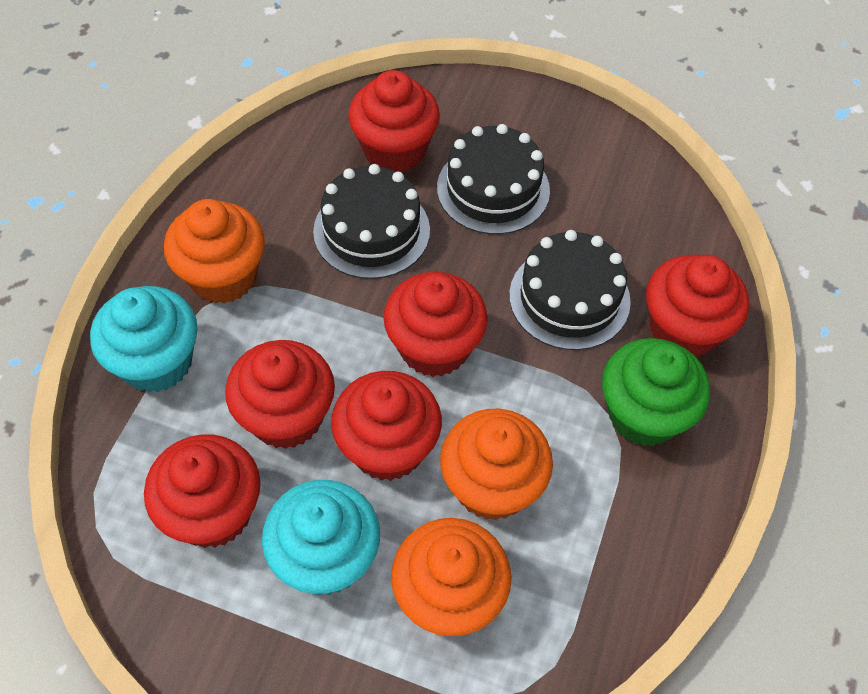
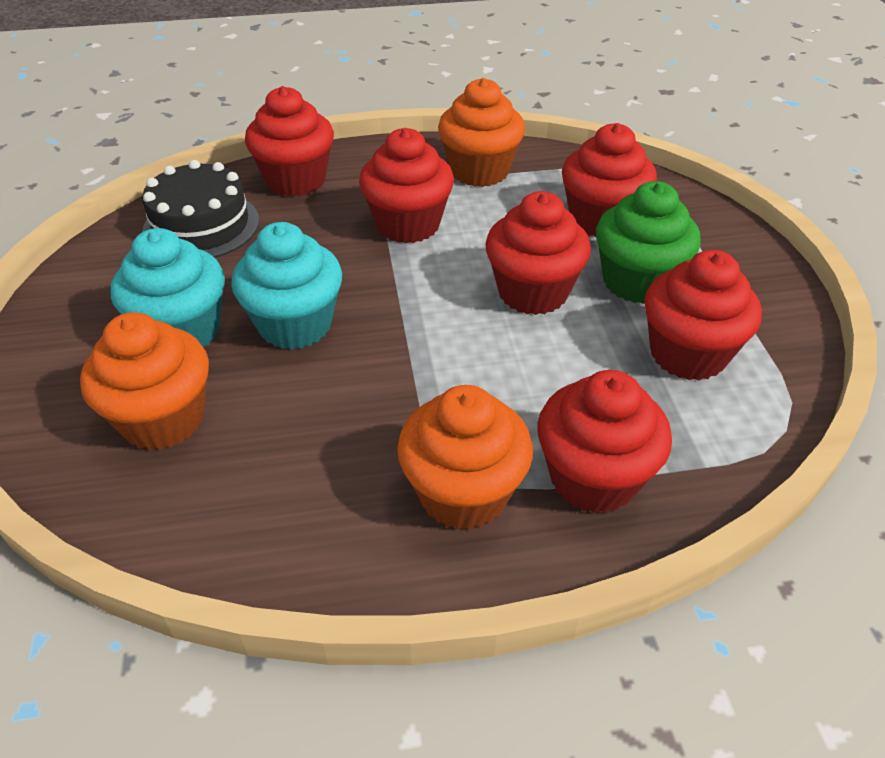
black cake: 3 -> 1

